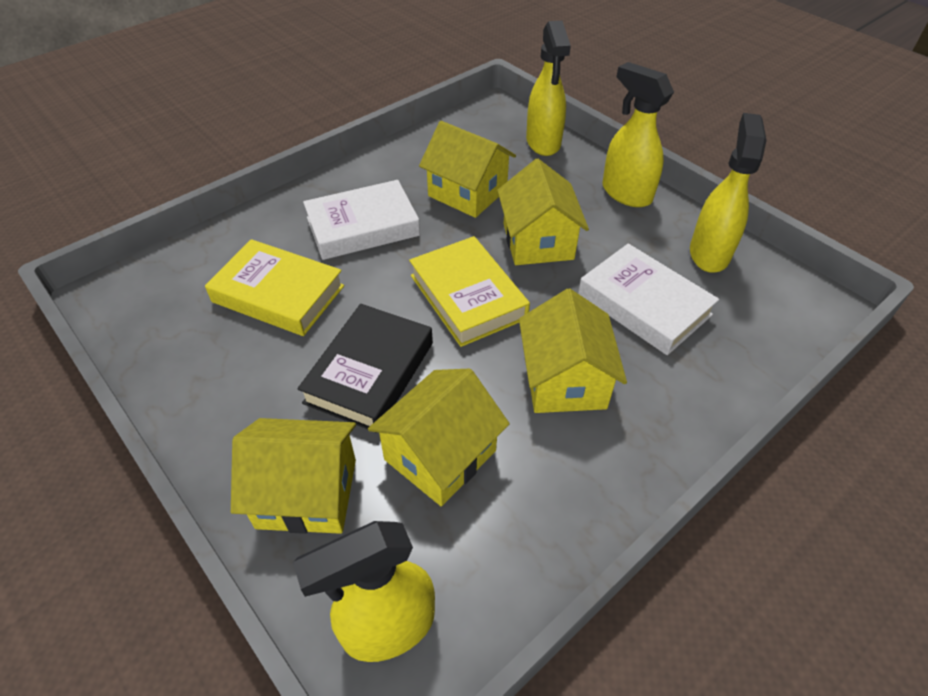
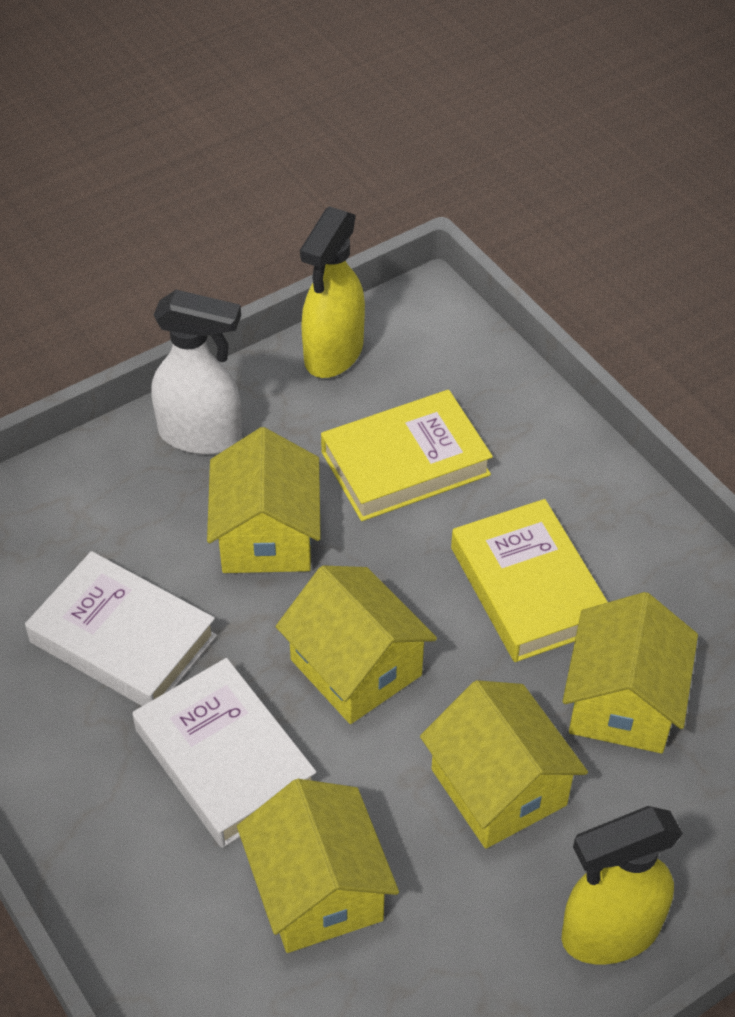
black book: 1 -> 0
white spray bottle: 0 -> 1
yellow spray bottle: 4 -> 2

